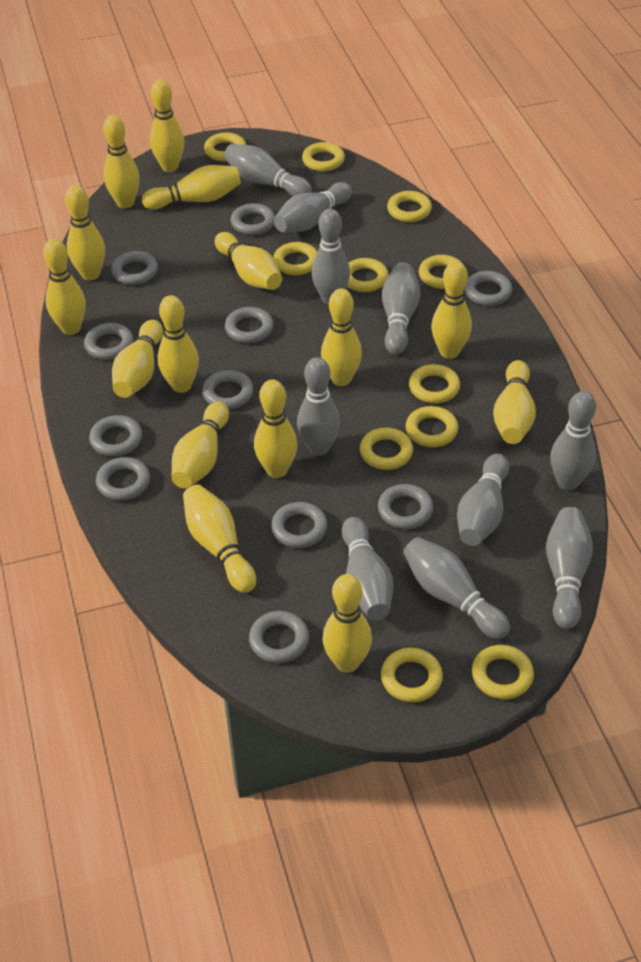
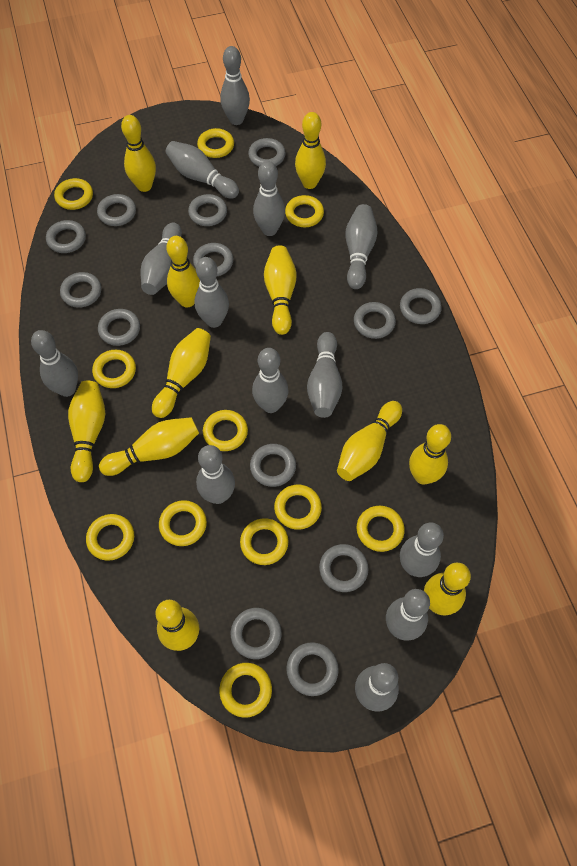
grey bowling pin: 10 -> 13
grey ring: 11 -> 13
yellow bowling pin: 15 -> 11

